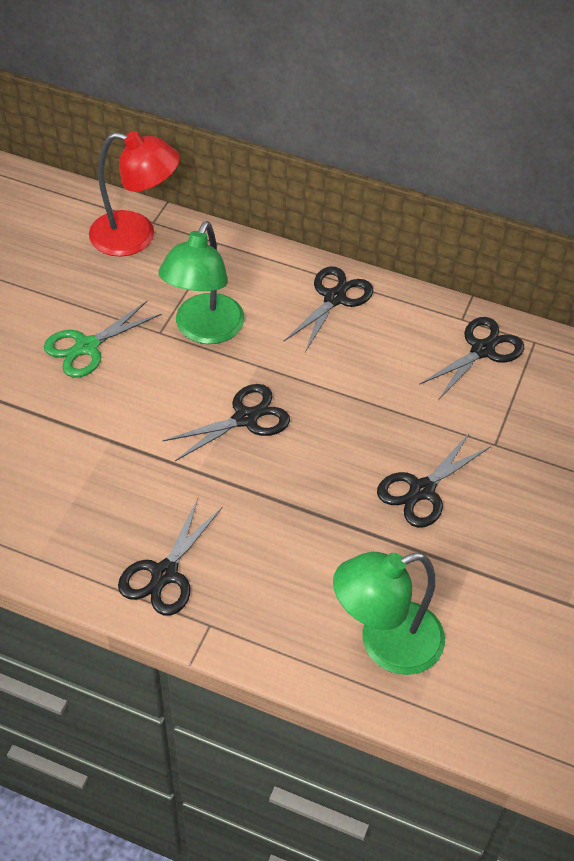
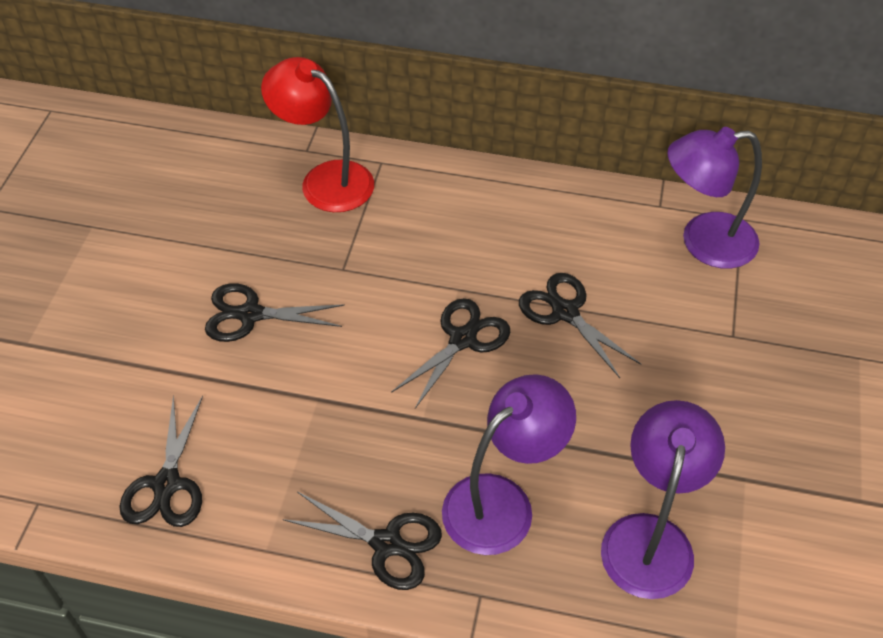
green lamp: 2 -> 0
green scissors: 1 -> 0
purple lamp: 0 -> 3

